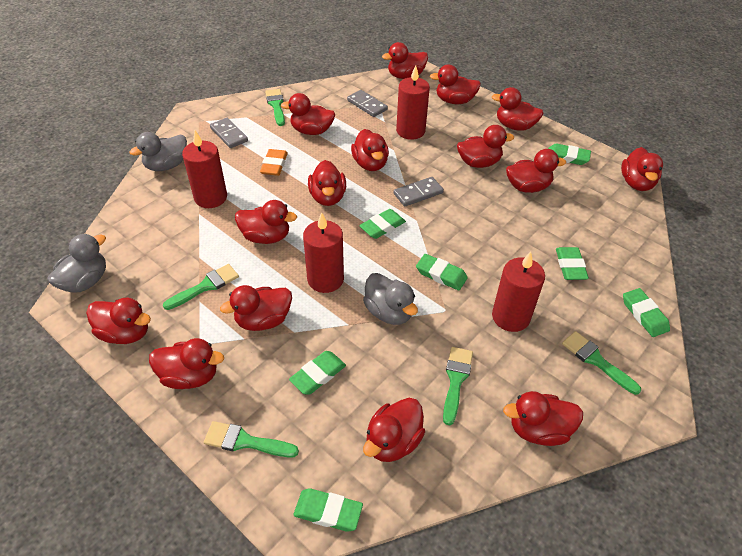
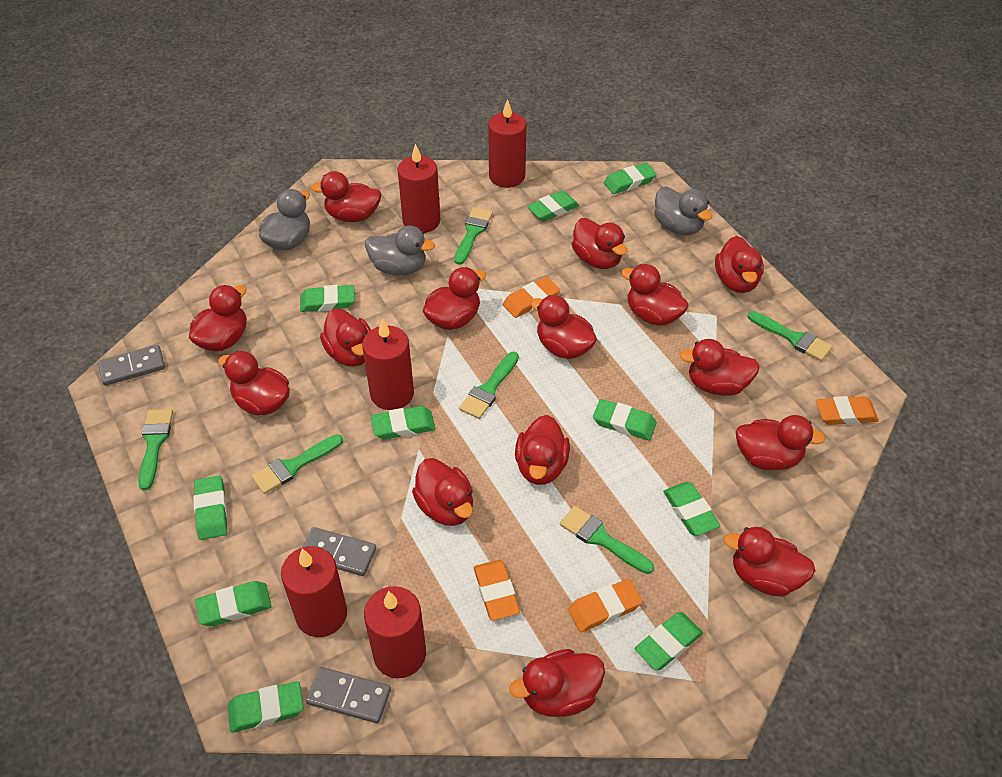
green brush: 5 -> 6
green eraser: 7 -> 10
orange eraser: 1 -> 4
red candle: 4 -> 5

